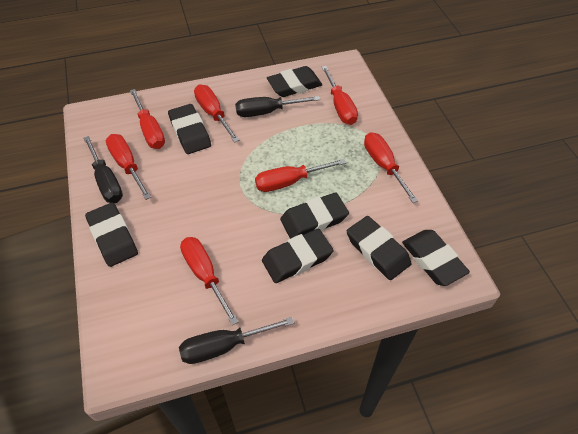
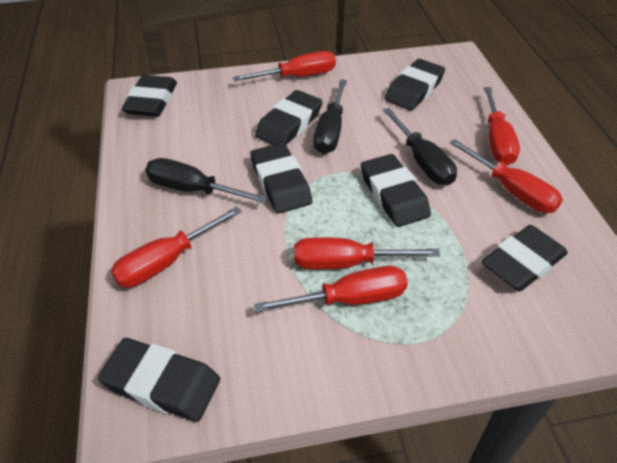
red screwdriver: 7 -> 6

